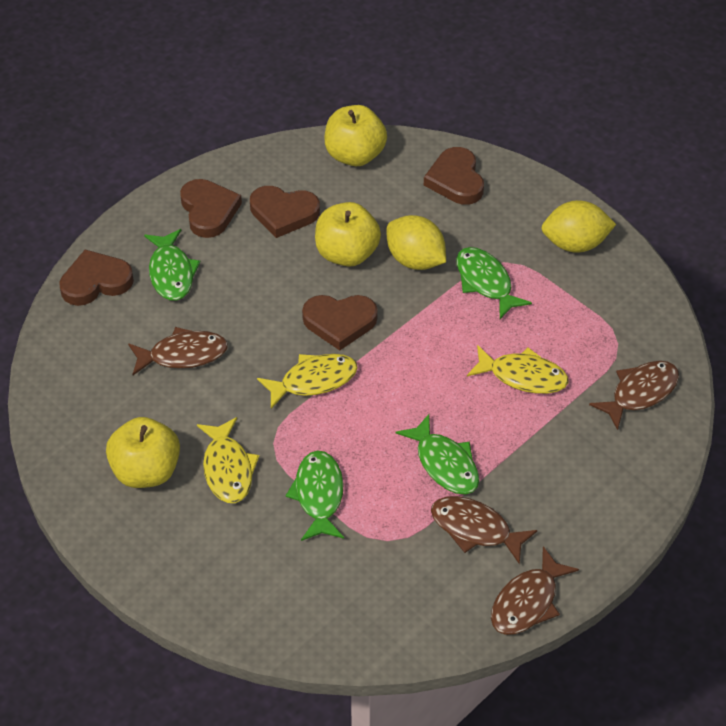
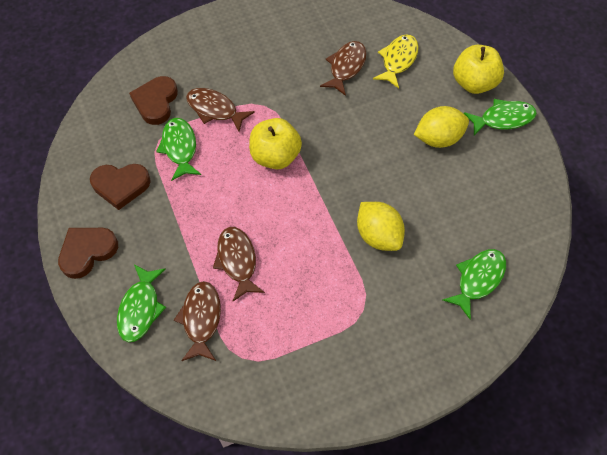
brown heart: 5 -> 3
yellow apple: 3 -> 2
yellow fish: 3 -> 1

